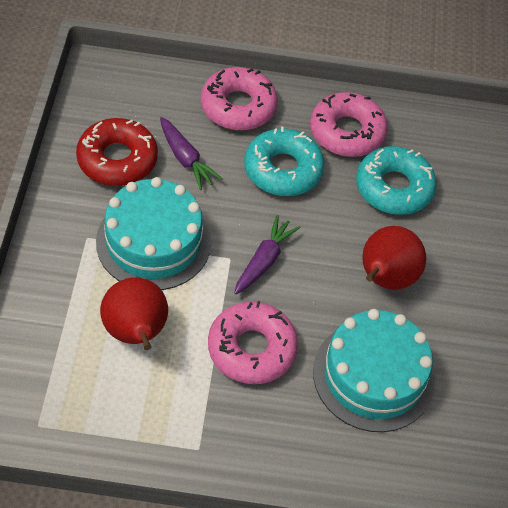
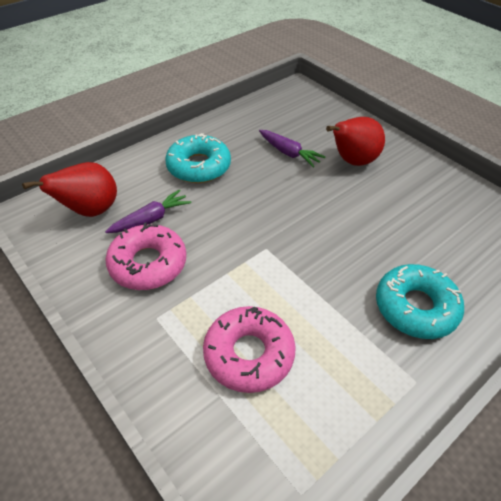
pink donut: 3 -> 2
red donut: 1 -> 0
turquoise cake: 2 -> 0

